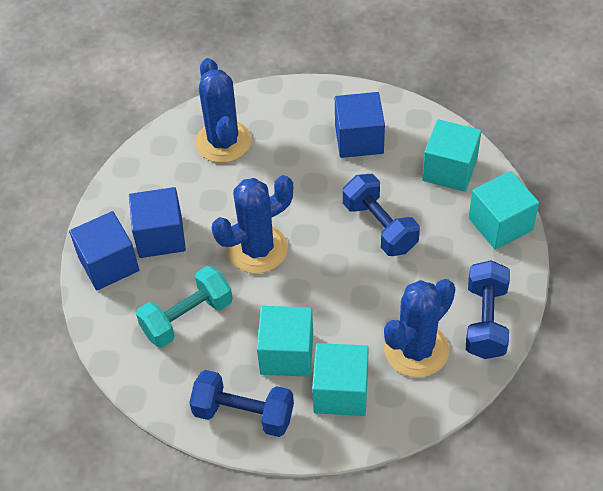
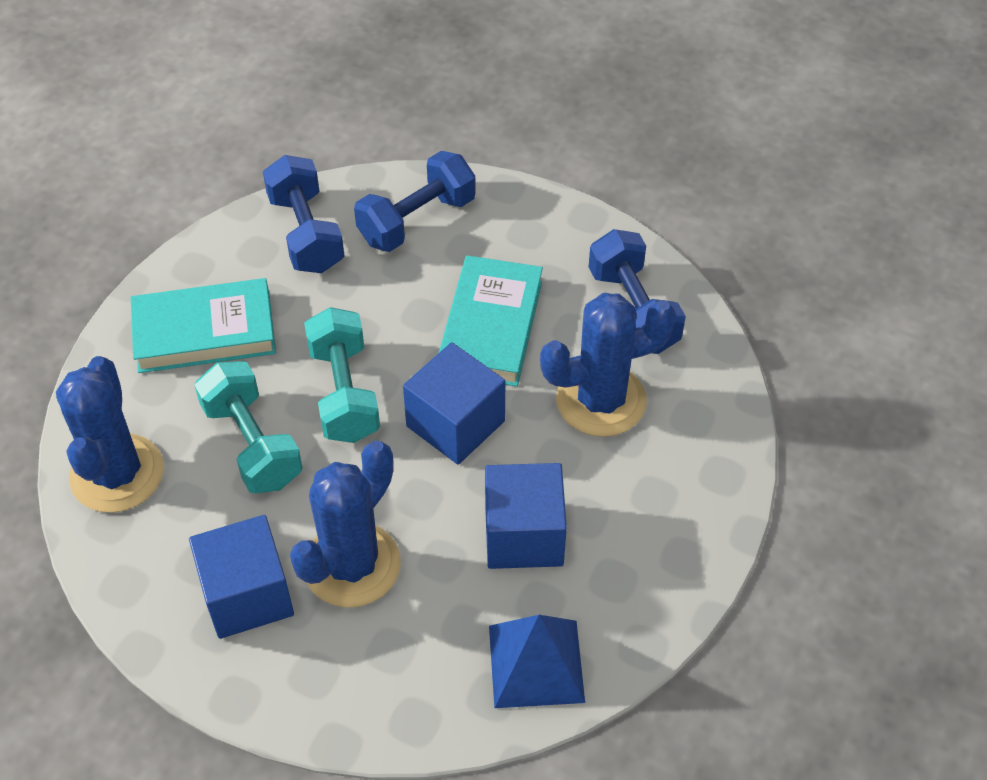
blue pyramid: 0 -> 1
turquoise book: 0 -> 2
turquoise cube: 4 -> 0
turquoise dumbbell: 1 -> 2

